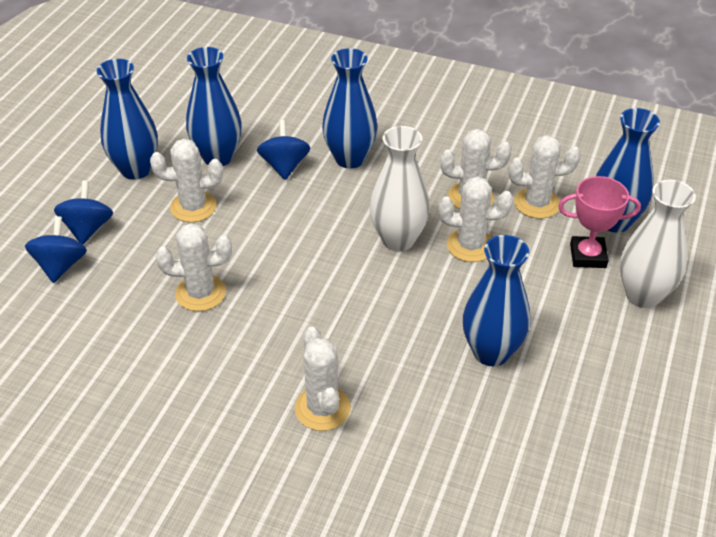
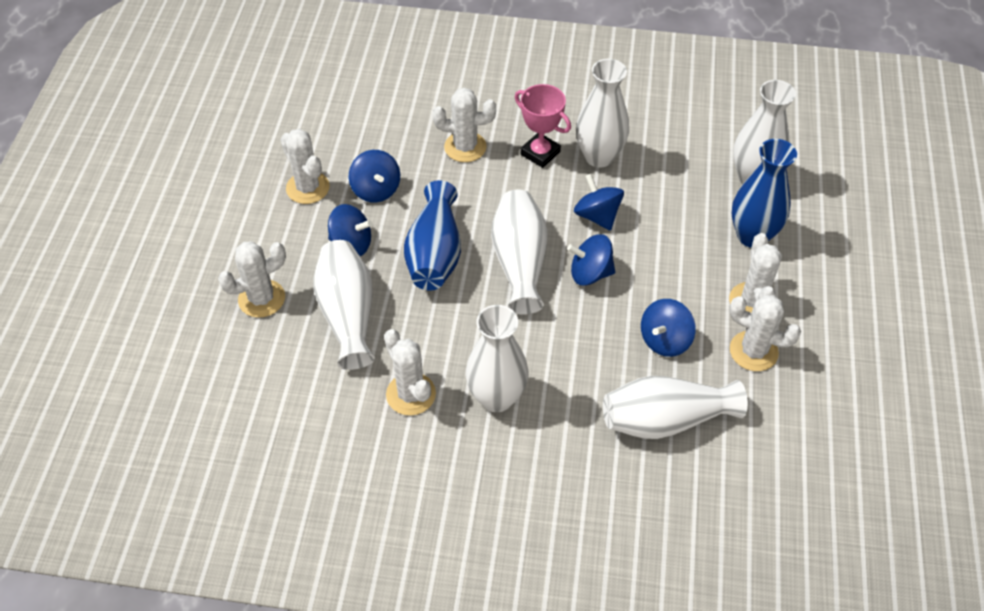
blue spinning top: 3 -> 5
blue vase: 5 -> 2
white vase: 2 -> 6

